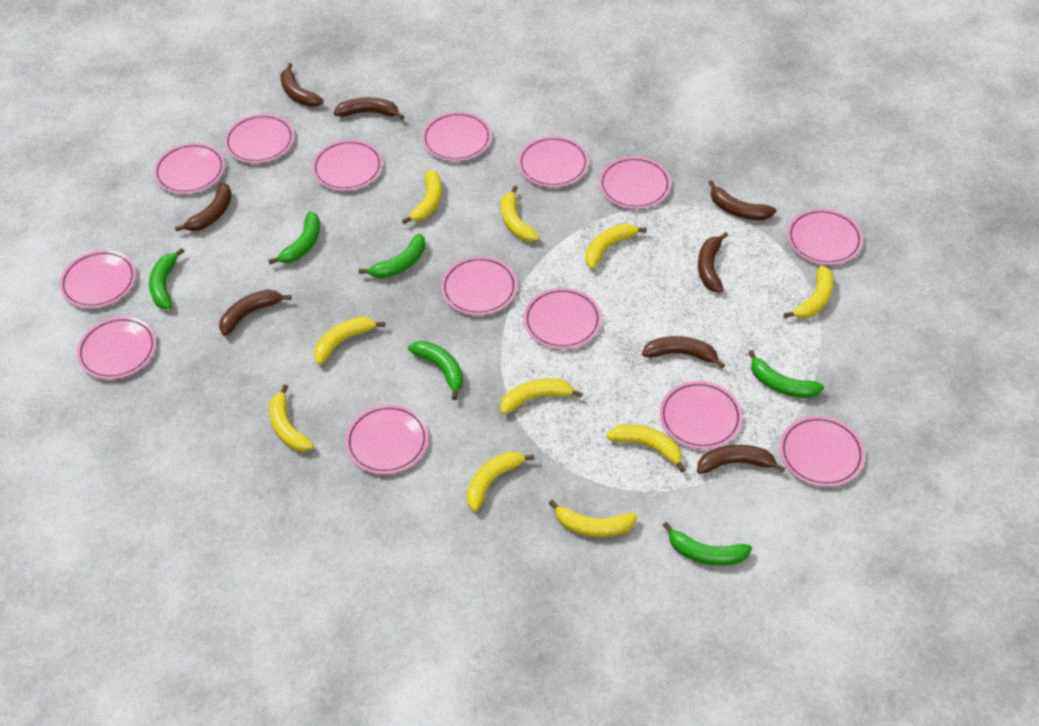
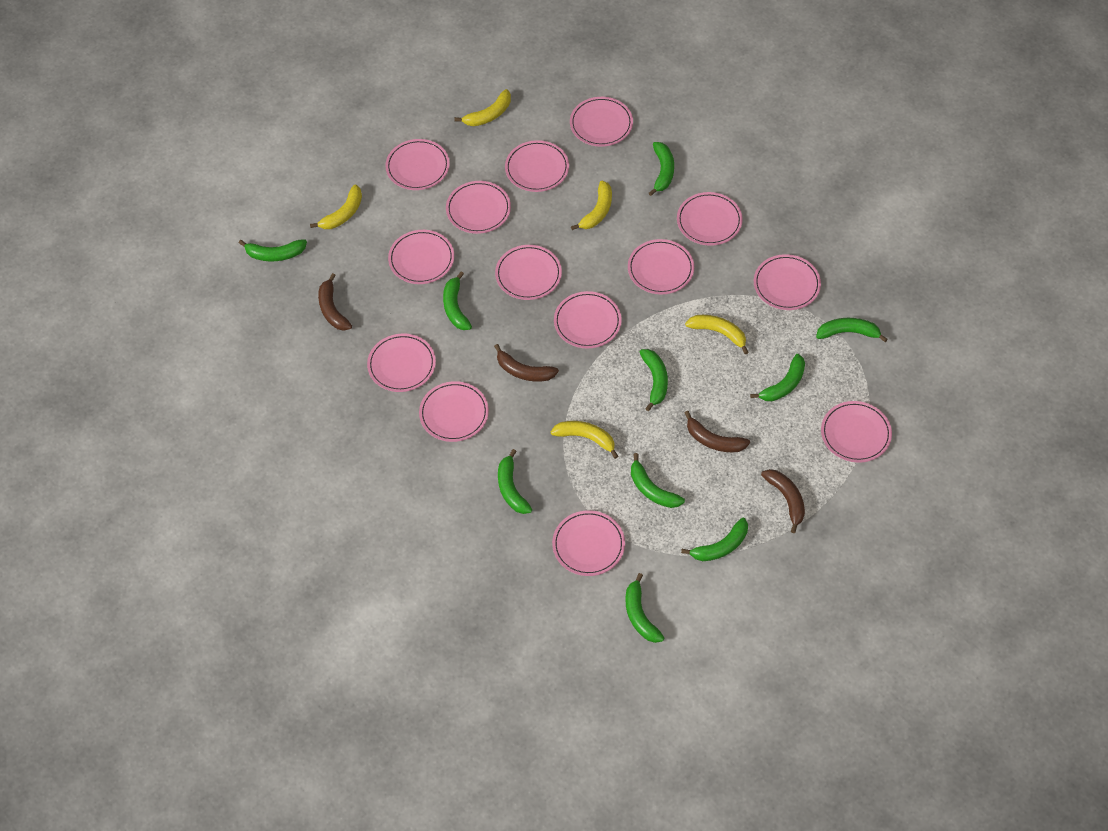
brown banana: 8 -> 4
green banana: 6 -> 10
yellow banana: 10 -> 5

